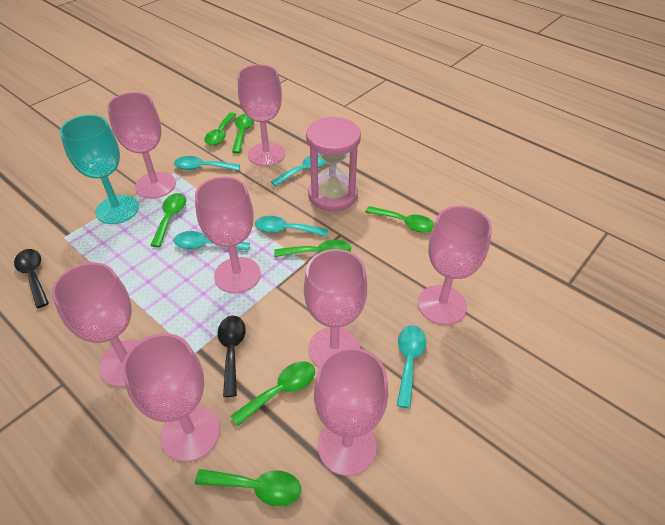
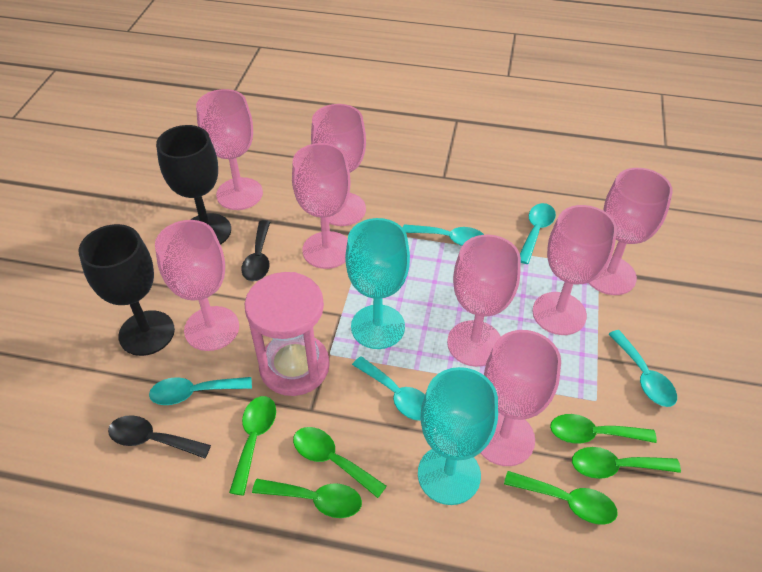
black goblet: 0 -> 2
green spoon: 7 -> 6
turquoise goblet: 1 -> 2

